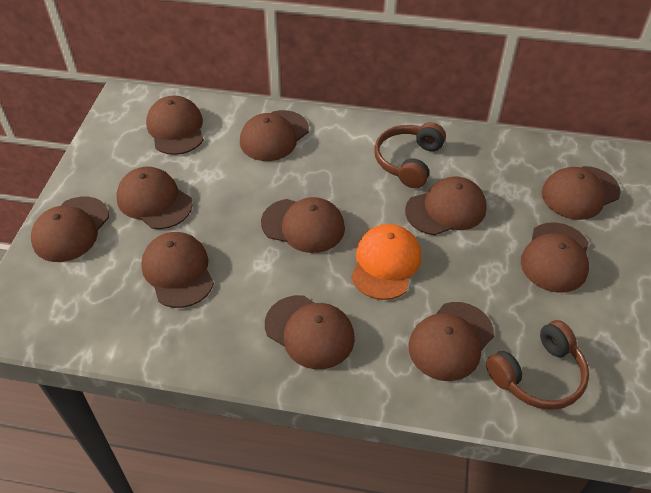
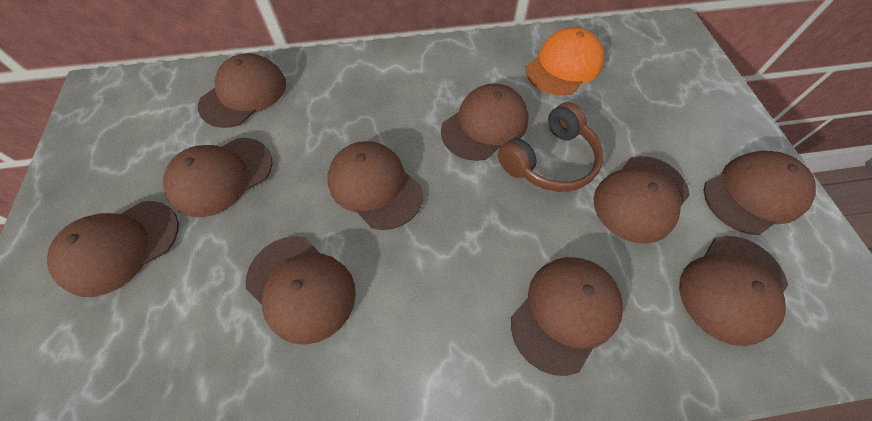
brown cap: 11 -> 10
brown headphones: 2 -> 1

